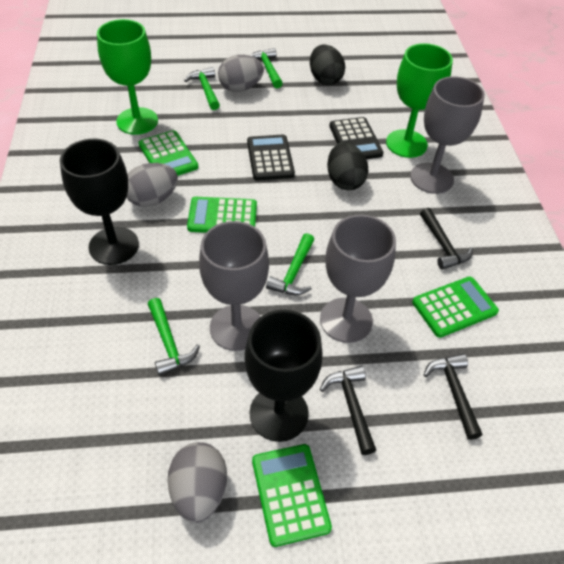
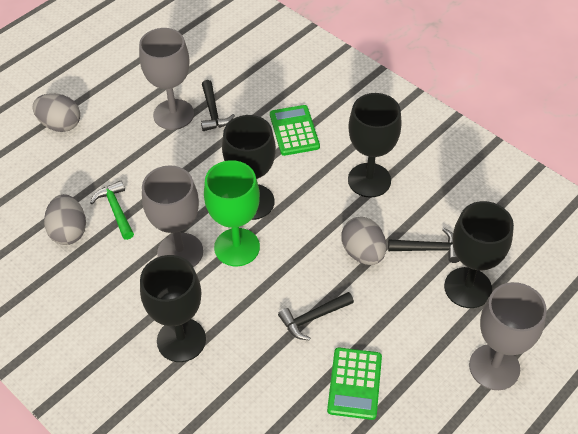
black calculator: 2 -> 0
black egg: 2 -> 0
black goblet: 2 -> 4
green calculator: 4 -> 2
green goblet: 2 -> 1
green hammer: 4 -> 1

